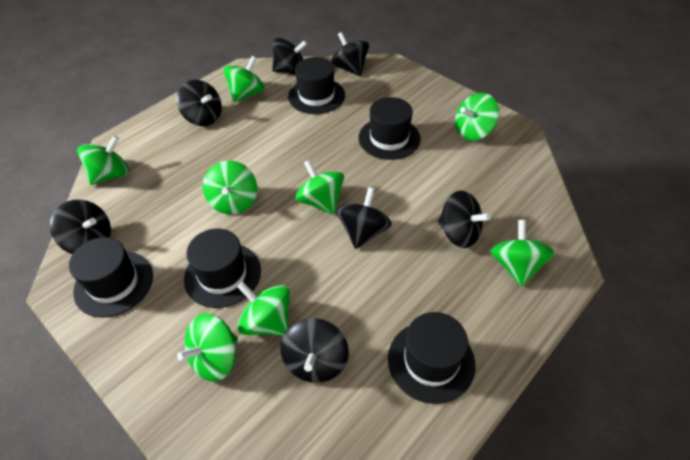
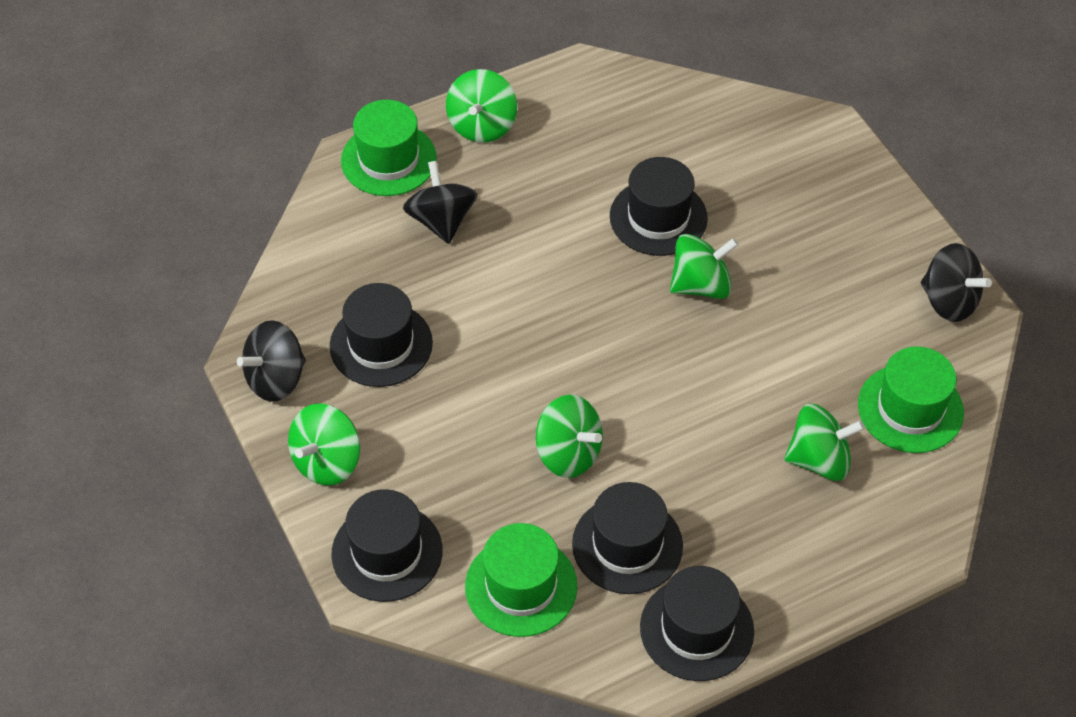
black spinning top: 7 -> 3
green hat: 0 -> 3
green spinning top: 8 -> 5

